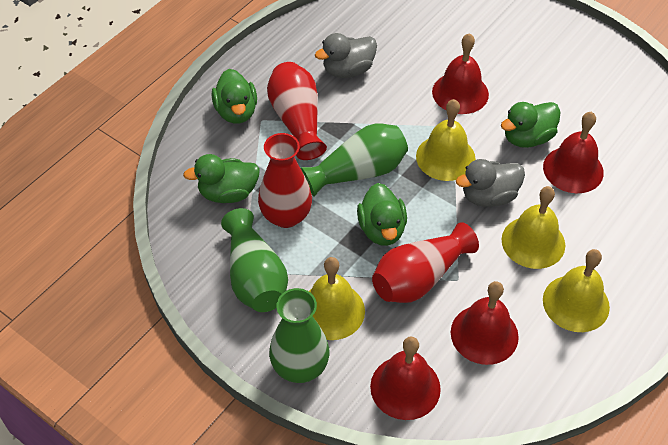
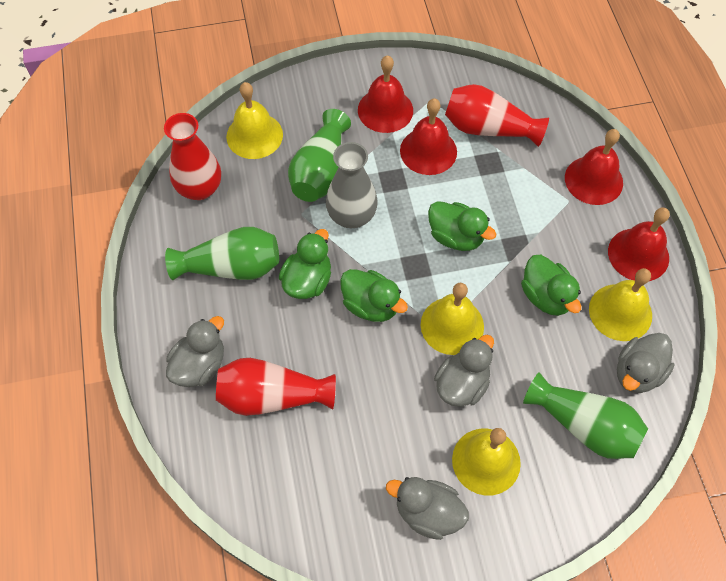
grey duck: 2 -> 4
grey vase: 0 -> 1

